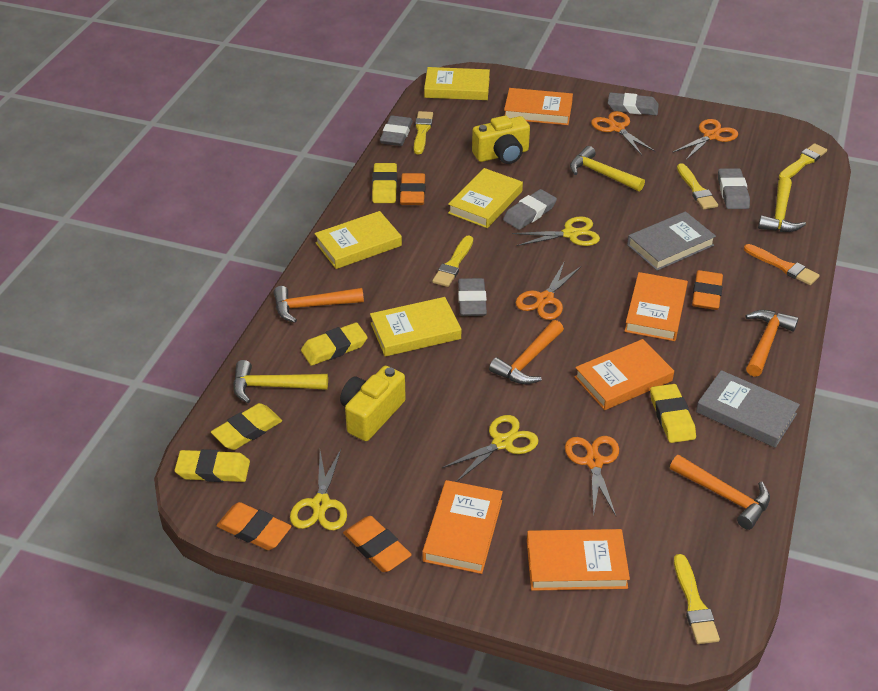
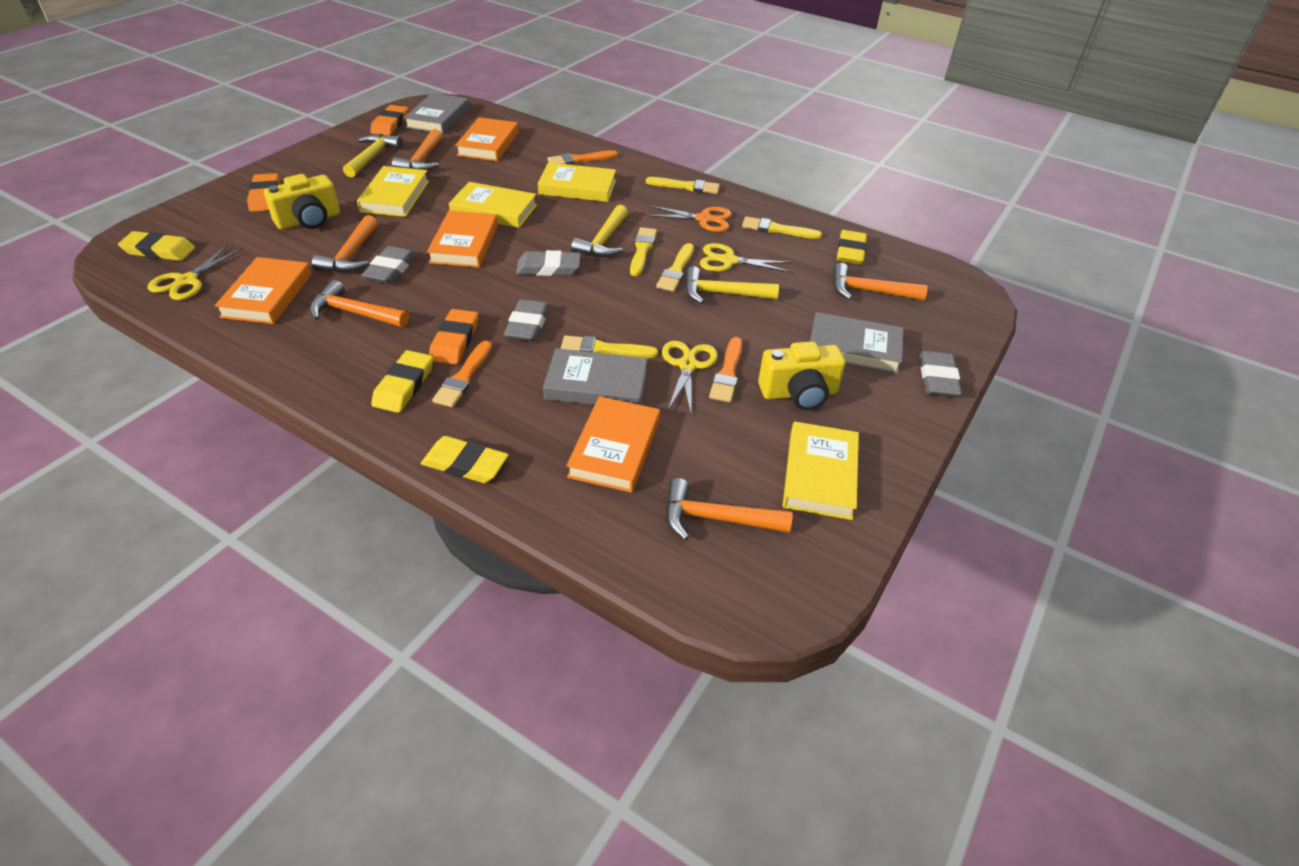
grey book: 2 -> 3
grey eraser: 5 -> 4
orange book: 5 -> 4
orange brush: 1 -> 3
orange eraser: 4 -> 3
orange hammer: 4 -> 5
orange scissors: 4 -> 1
yellow eraser: 5 -> 4

